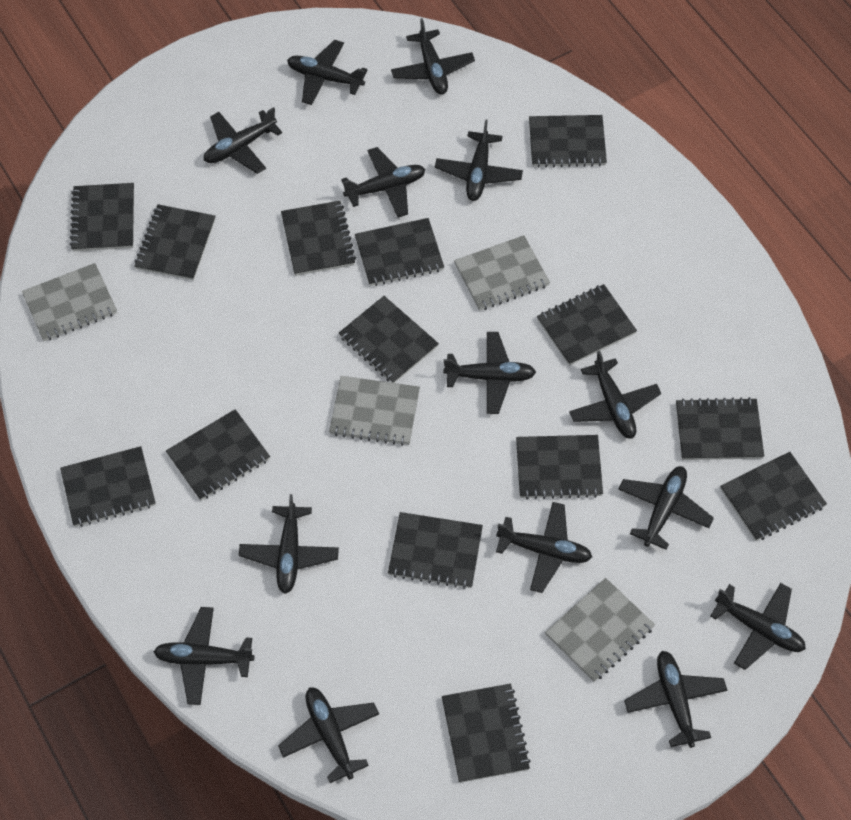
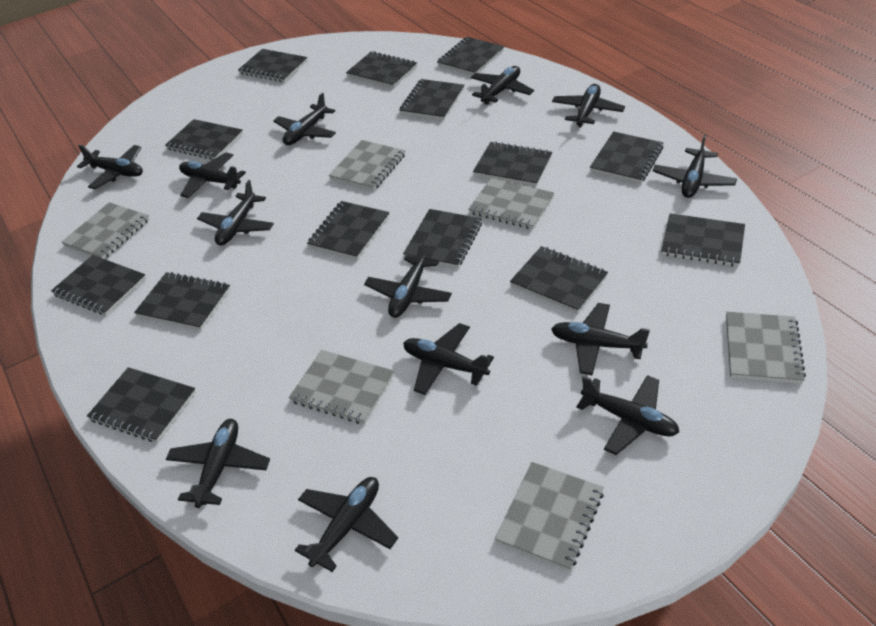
black plane: 14 -> 13
grey notebook: 4 -> 6

